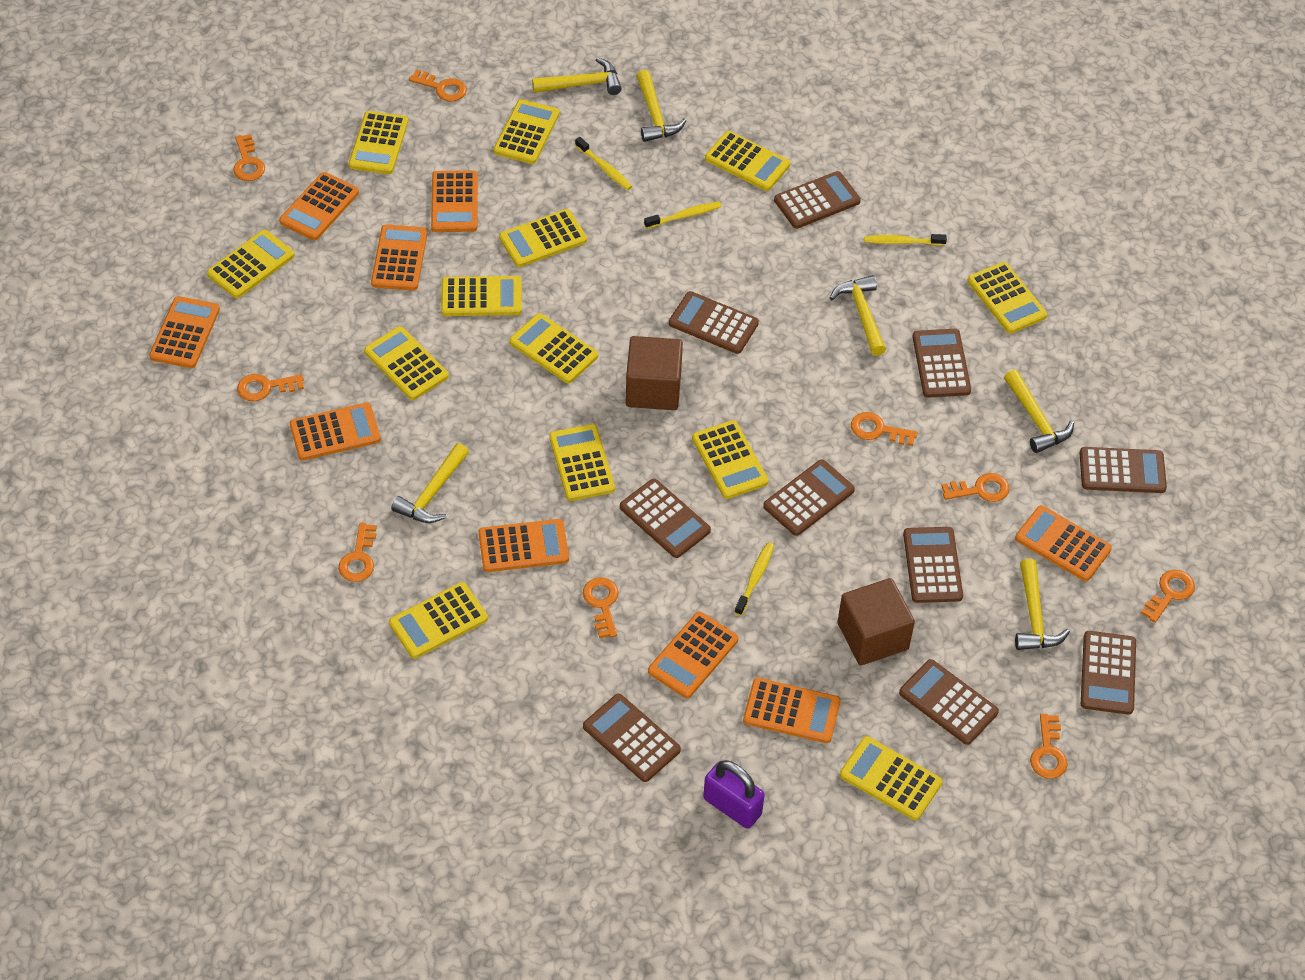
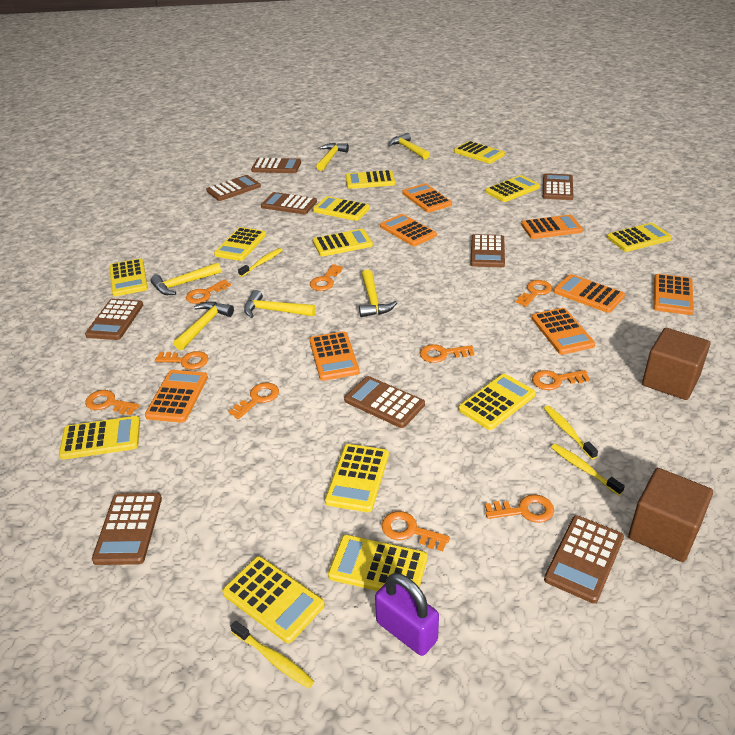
brown calculator: 10 -> 9
orange calculator: 9 -> 8
orange key: 9 -> 10

